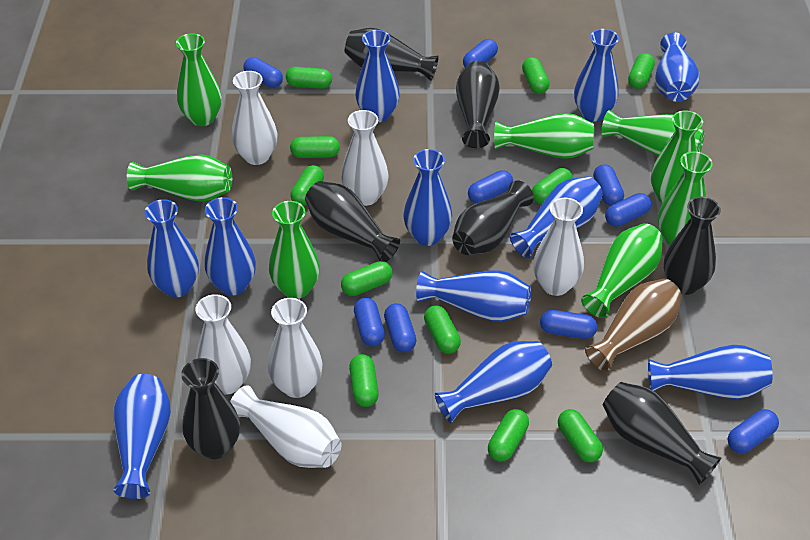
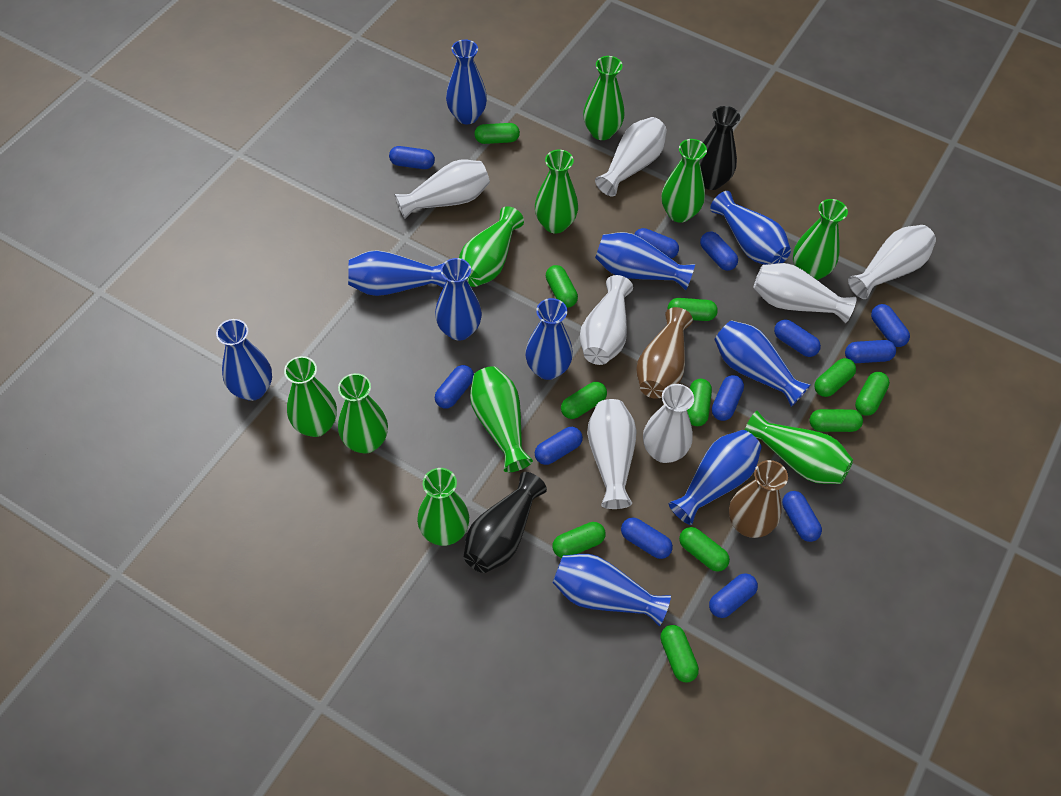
black vase: 7 -> 2
blue capsule: 9 -> 12
blue vase: 11 -> 10
brown vase: 1 -> 2
green vase: 8 -> 10
white vase: 6 -> 7

